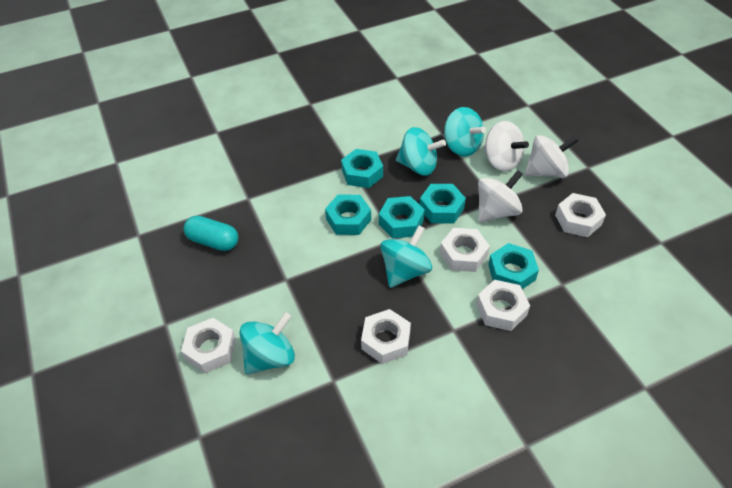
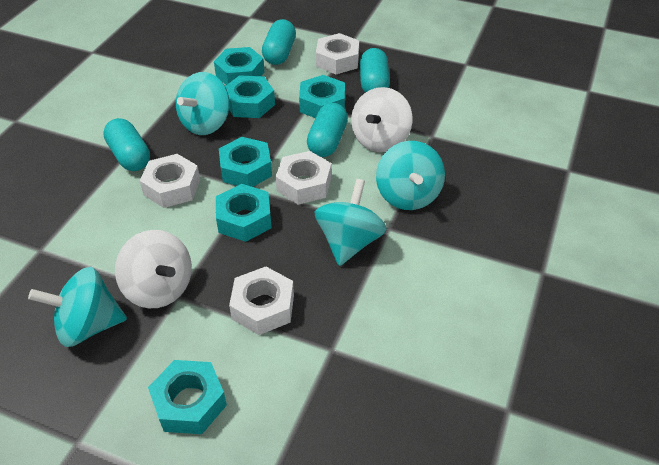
turquoise capsule: 1 -> 4
turquoise nut: 5 -> 6
white nut: 5 -> 4
white spinning top: 3 -> 2

